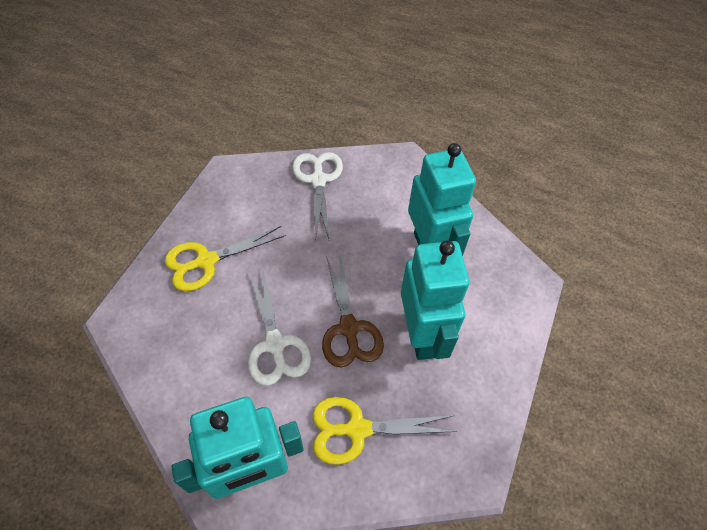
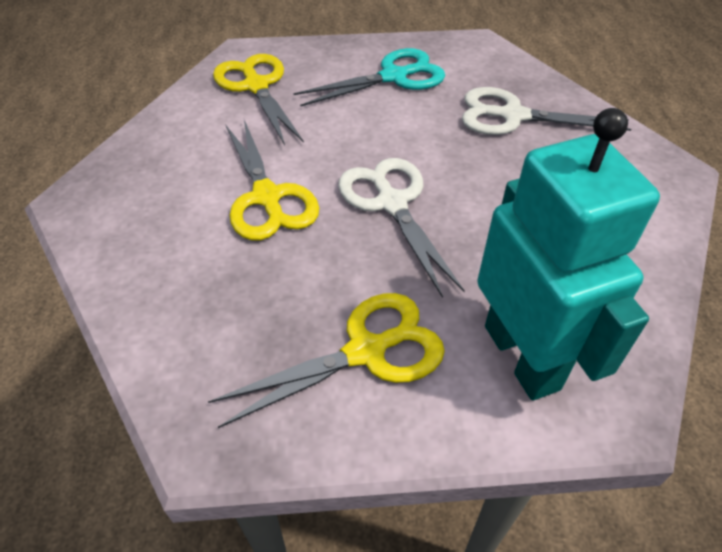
brown scissors: 1 -> 0
turquoise robot: 3 -> 1
turquoise scissors: 0 -> 1
yellow scissors: 2 -> 3

